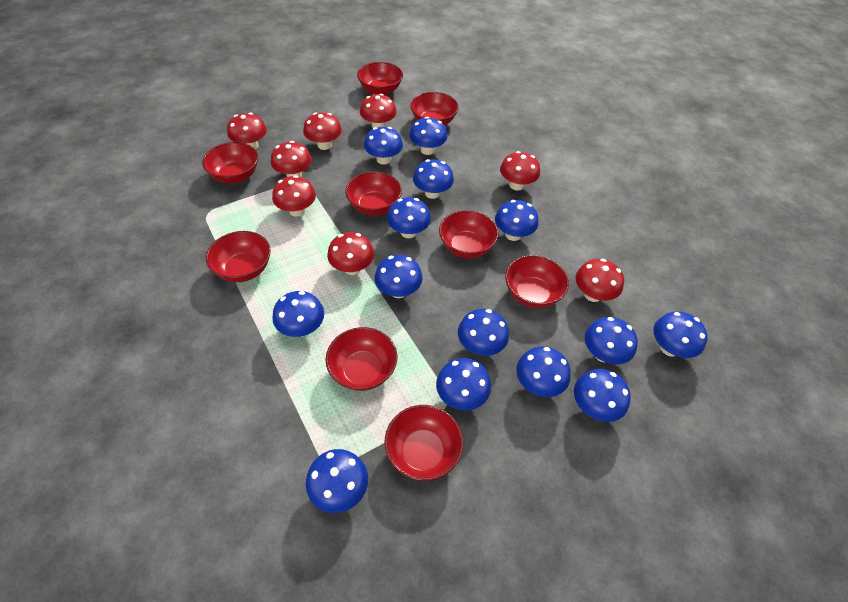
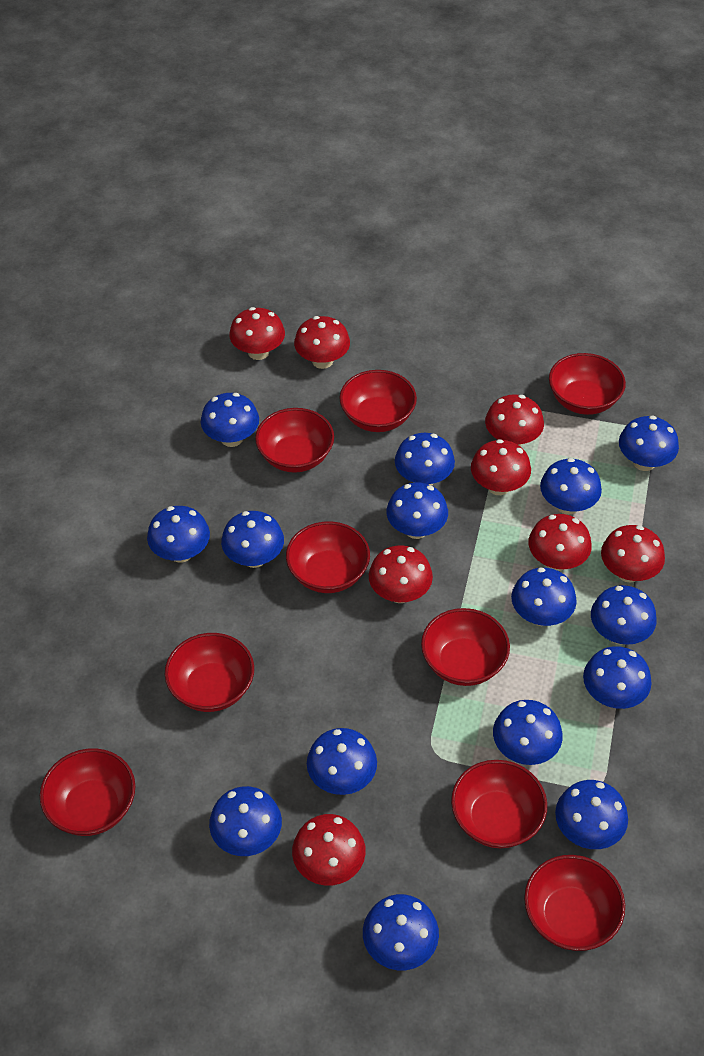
blue mushroom: 14 -> 15

